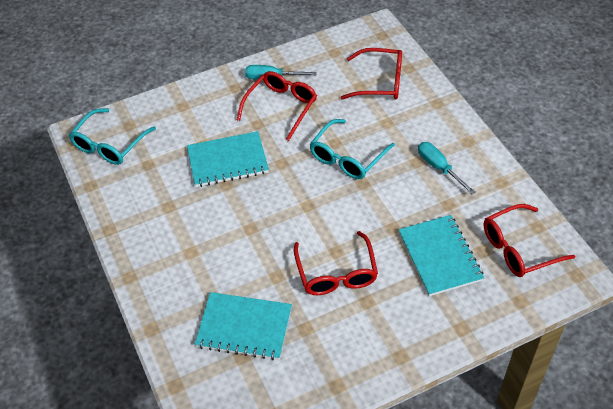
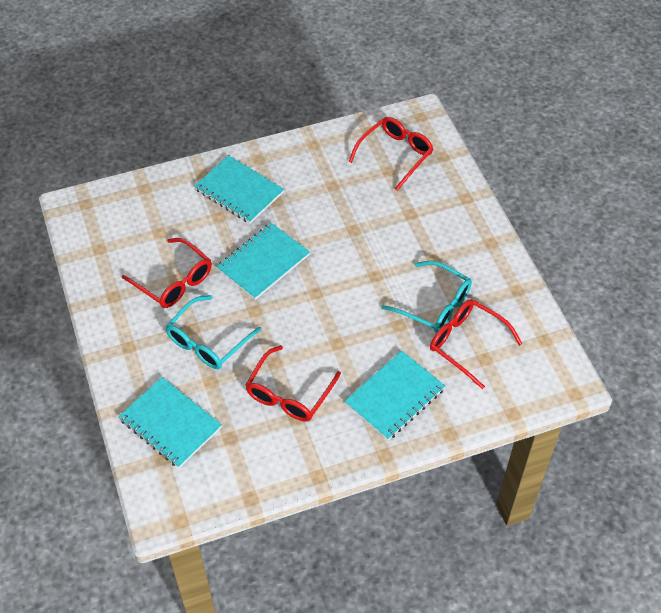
turquoise notebook: 3 -> 4
turquoise screwdriver: 2 -> 0

